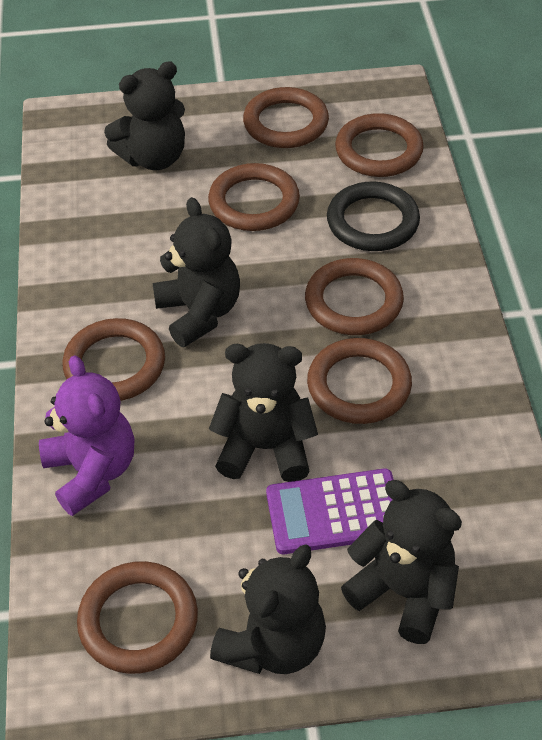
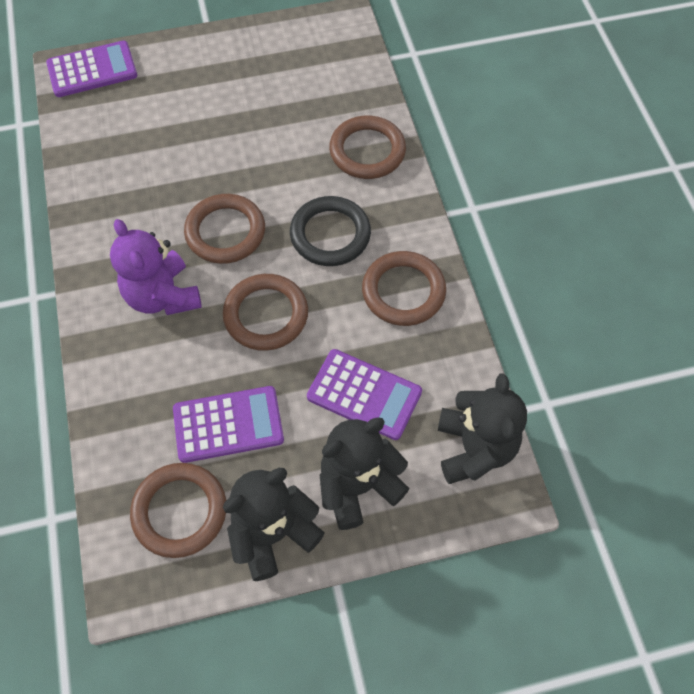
black teddy bear: 5 -> 3
brown ring: 7 -> 5
purple calculator: 1 -> 3

